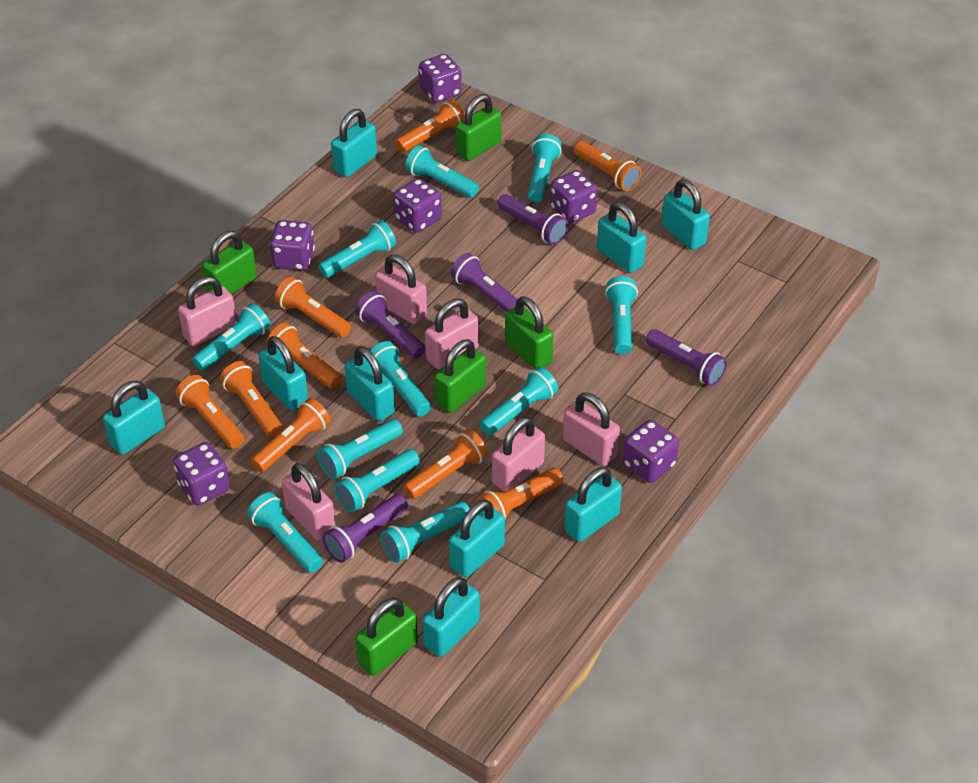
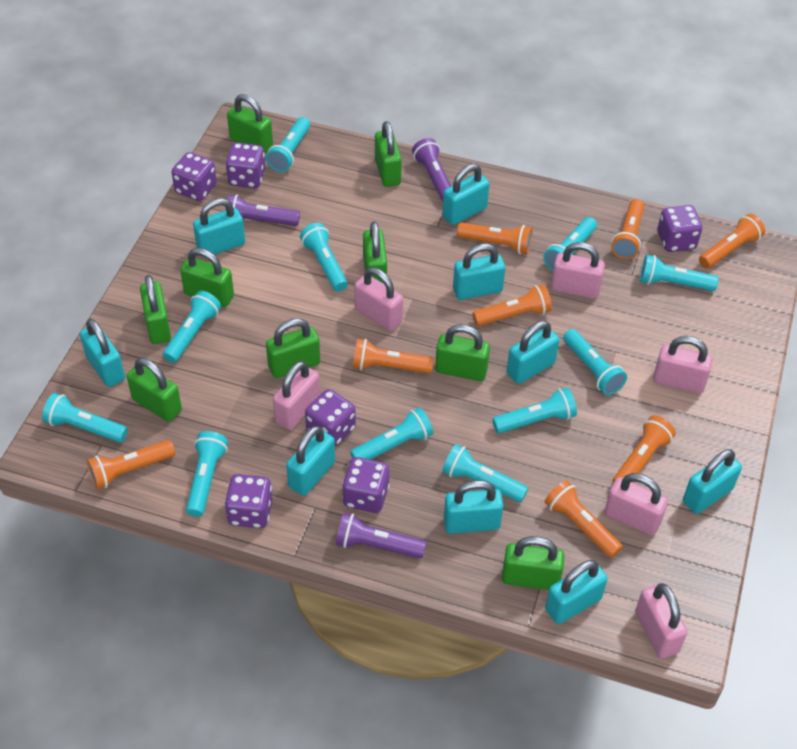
green padlock: 5 -> 9
orange flashlight: 9 -> 8
purple flashlight: 5 -> 3

